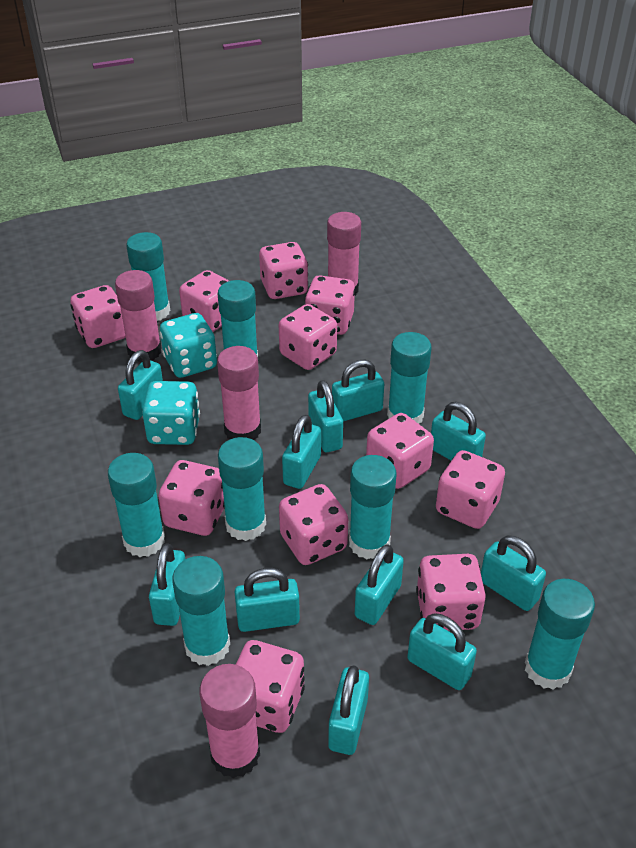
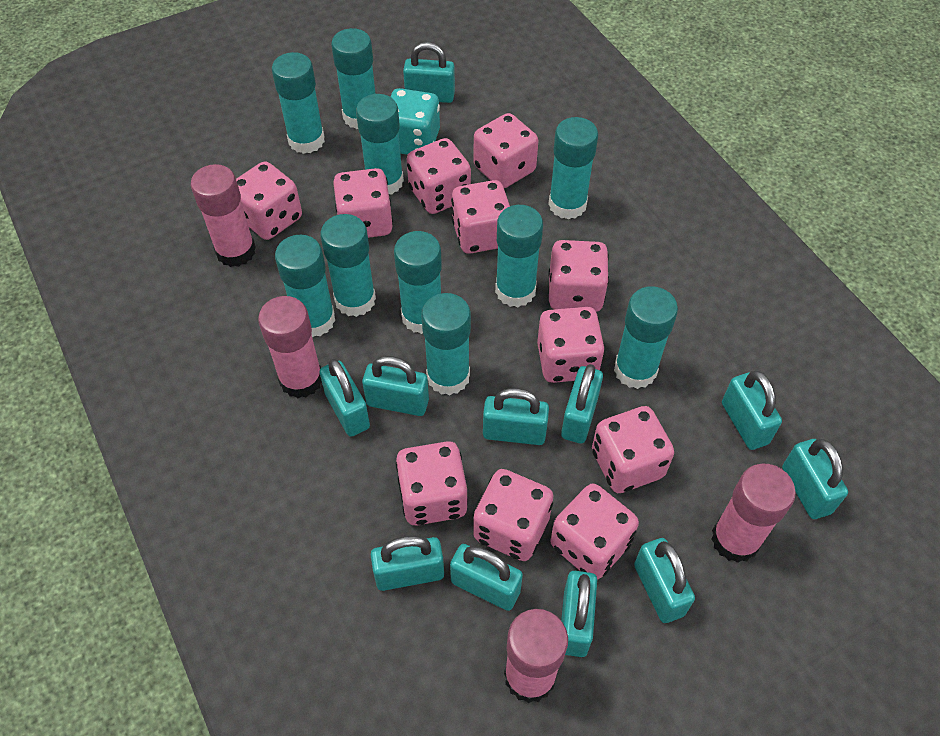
turquoise dice: 2 -> 1
turquoise glue stick: 8 -> 10

